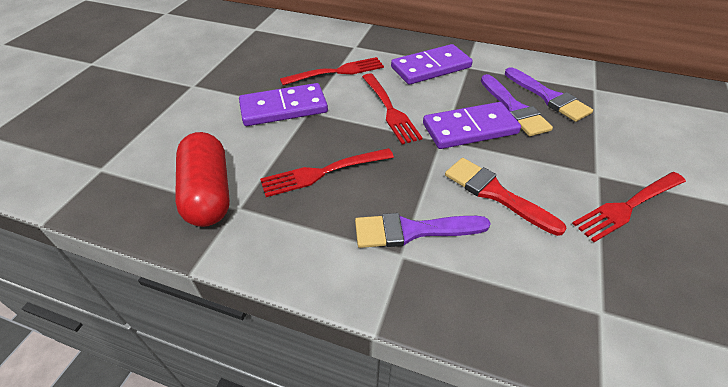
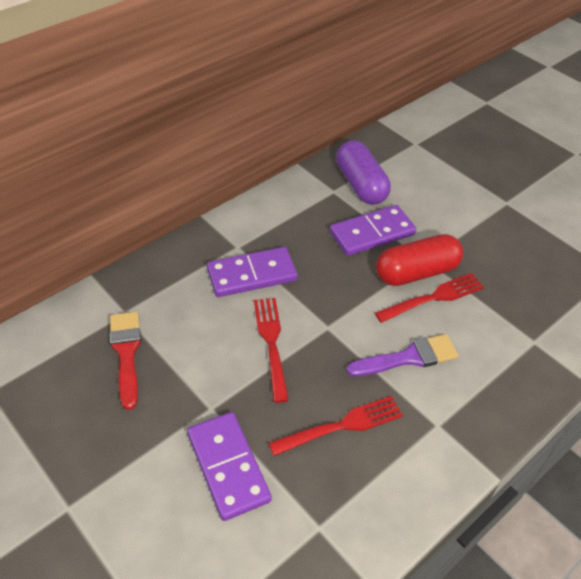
purple brush: 3 -> 1
purple capsule: 0 -> 1
red fork: 4 -> 3

